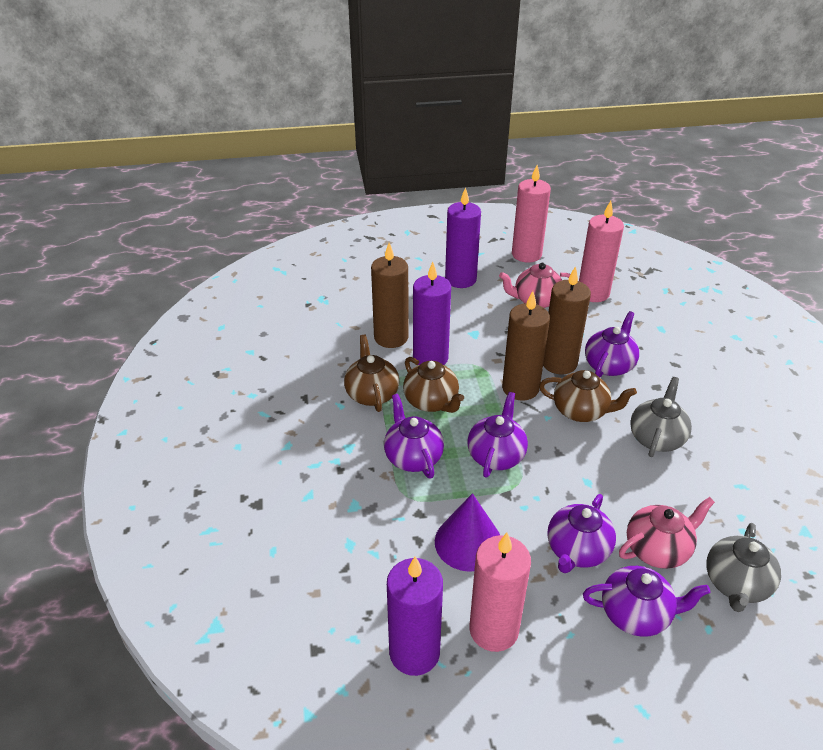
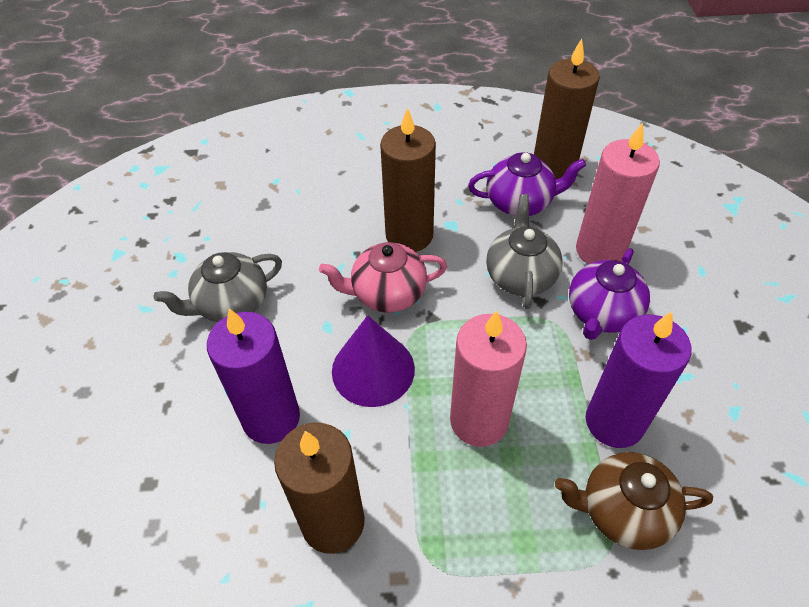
brown teapot: 3 -> 1
pink candle: 3 -> 2
pink teapot: 2 -> 1
purple candle: 3 -> 2
purple teapot: 5 -> 2

